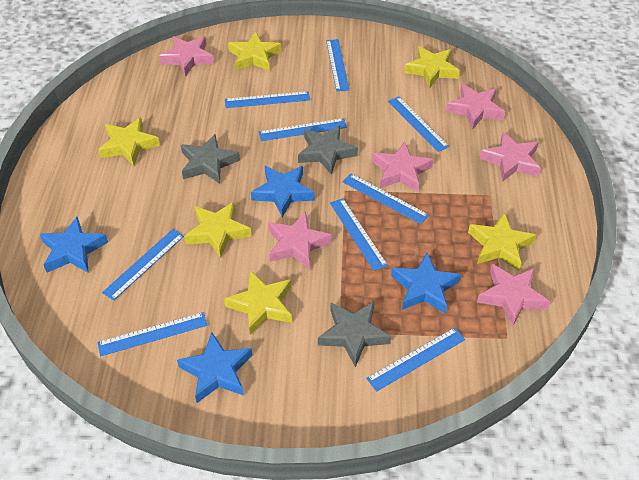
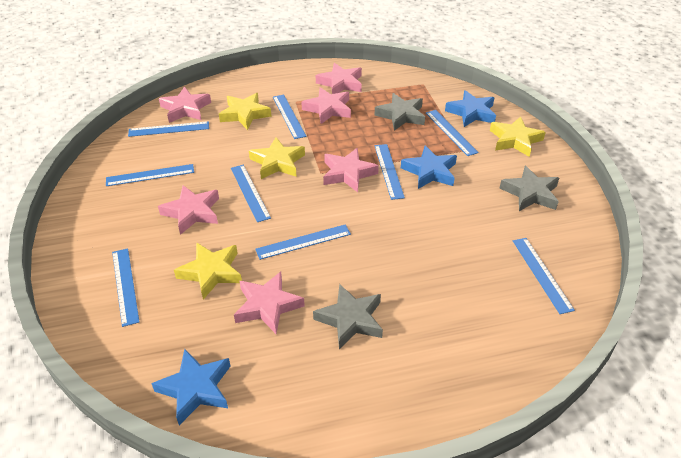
blue star: 4 -> 3
yellow star: 6 -> 4

